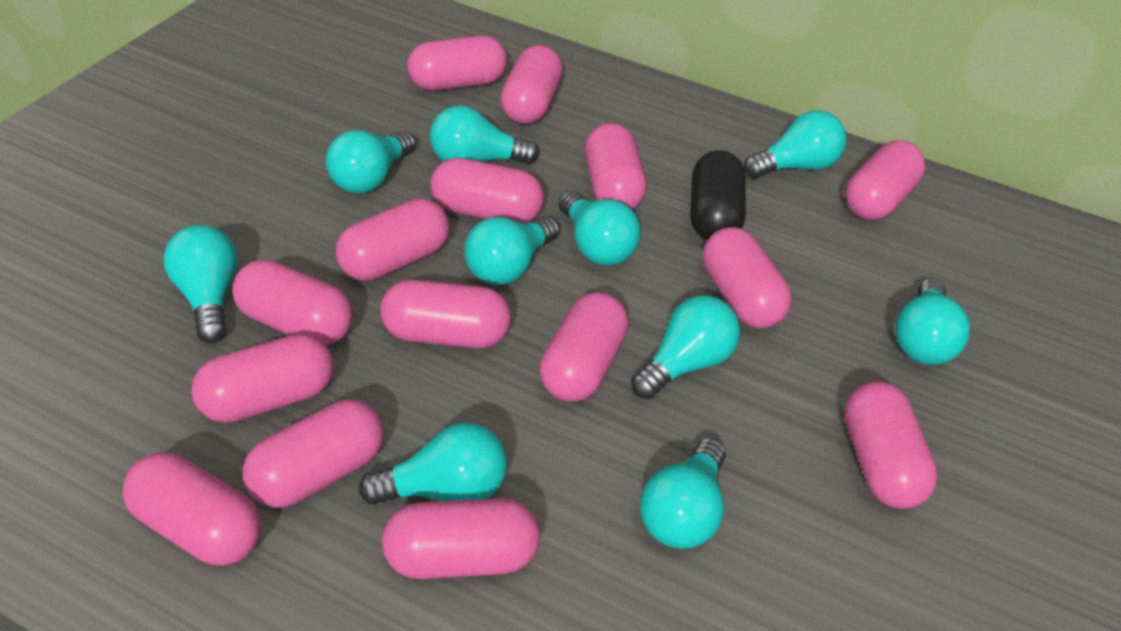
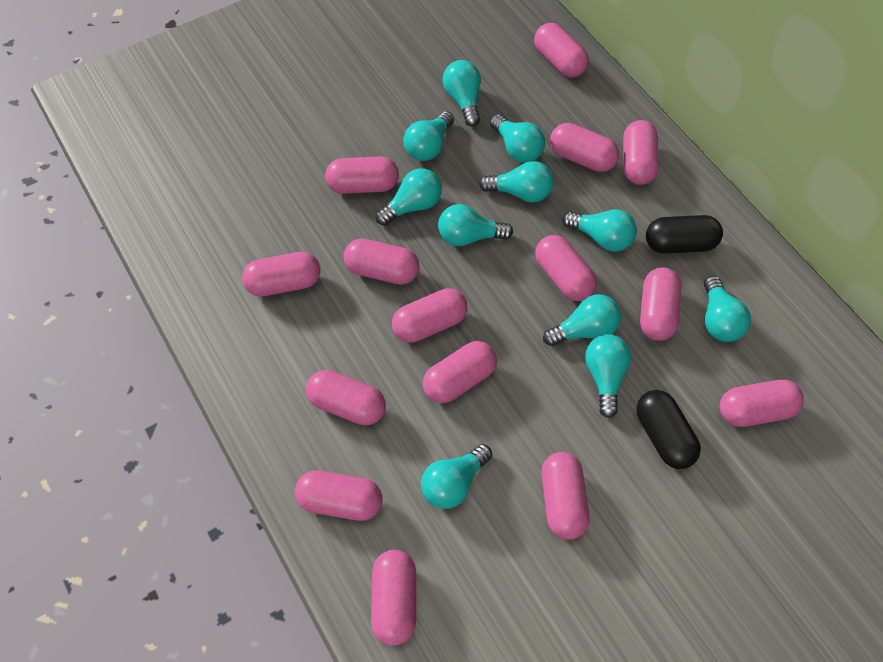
black capsule: 1 -> 2
turquoise light bulb: 10 -> 11

